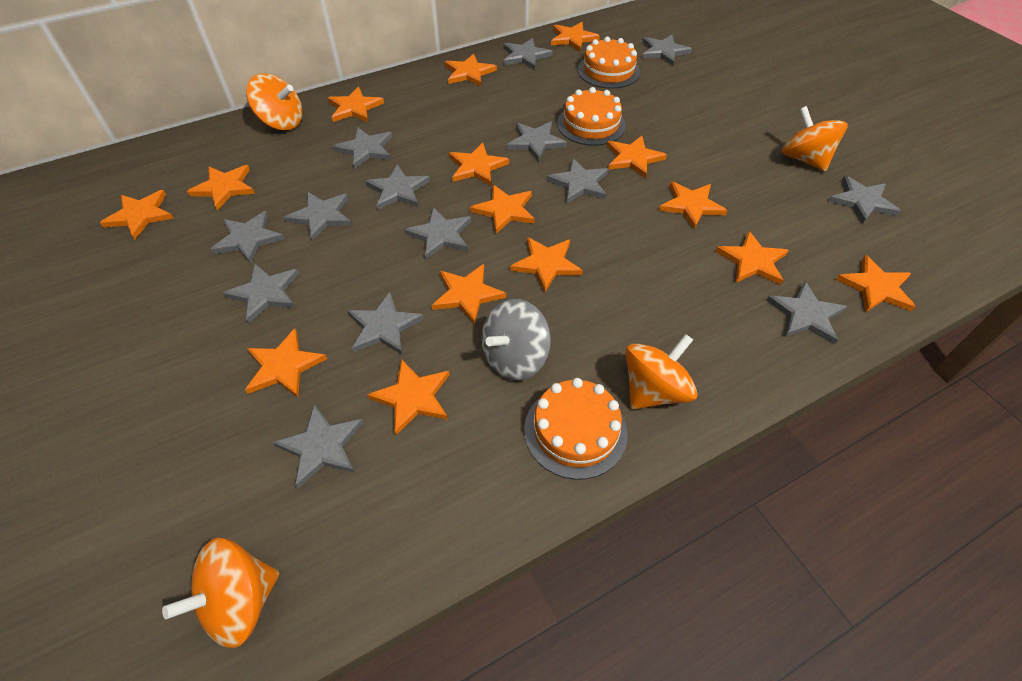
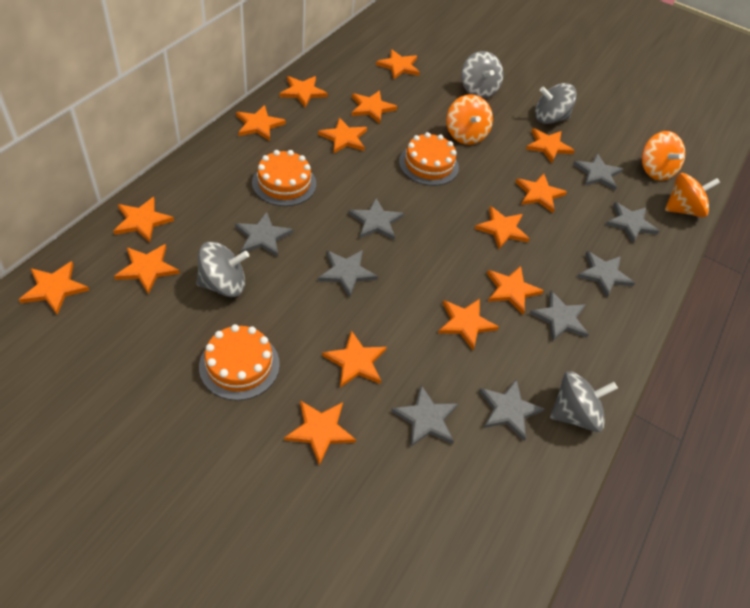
grey spinning top: 1 -> 4
grey star: 14 -> 9
orange spinning top: 4 -> 3

